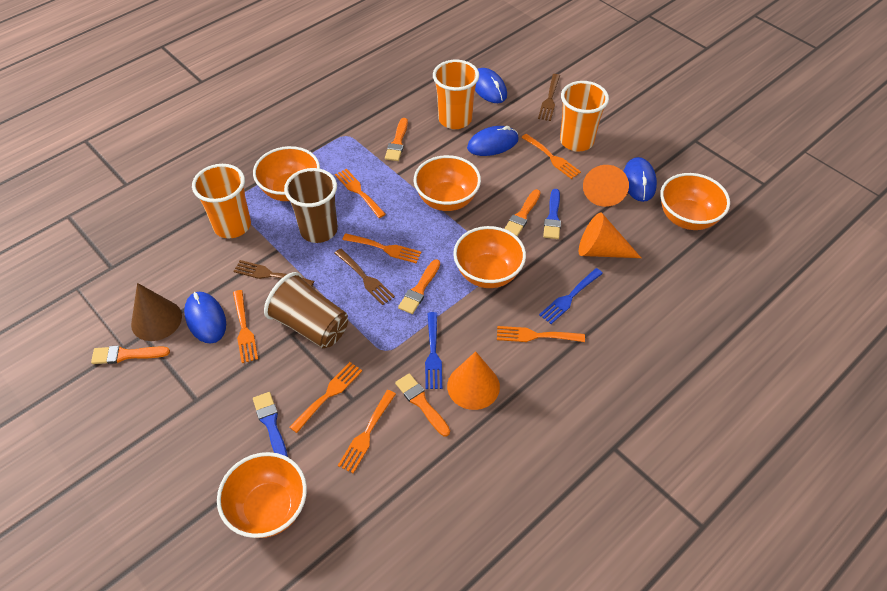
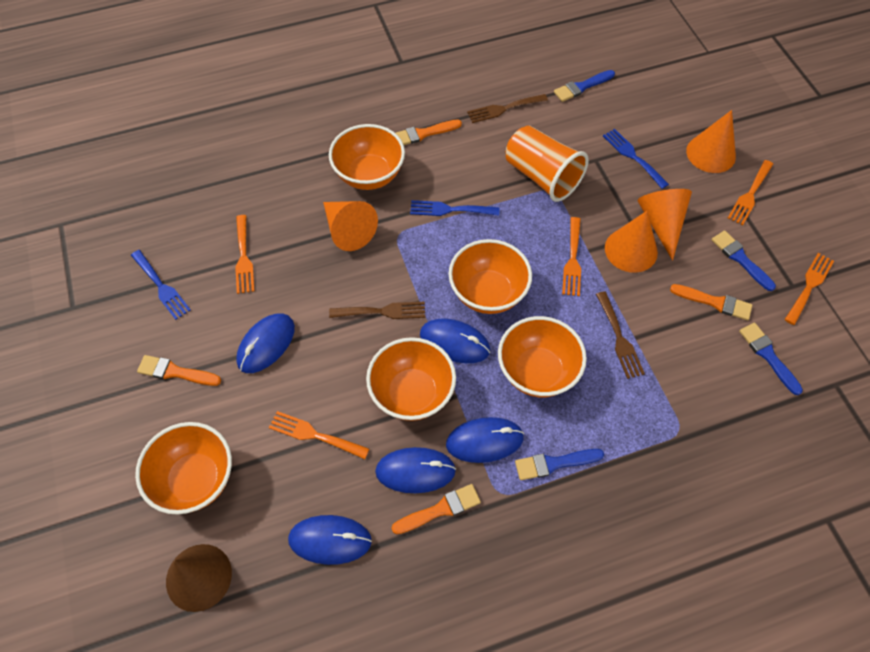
blue brush: 2 -> 4
blue fork: 2 -> 3
blue mouse: 4 -> 5
brown cup: 2 -> 0
orange brush: 5 -> 4
orange cone: 3 -> 4
orange cup: 3 -> 1
orange fork: 7 -> 5

